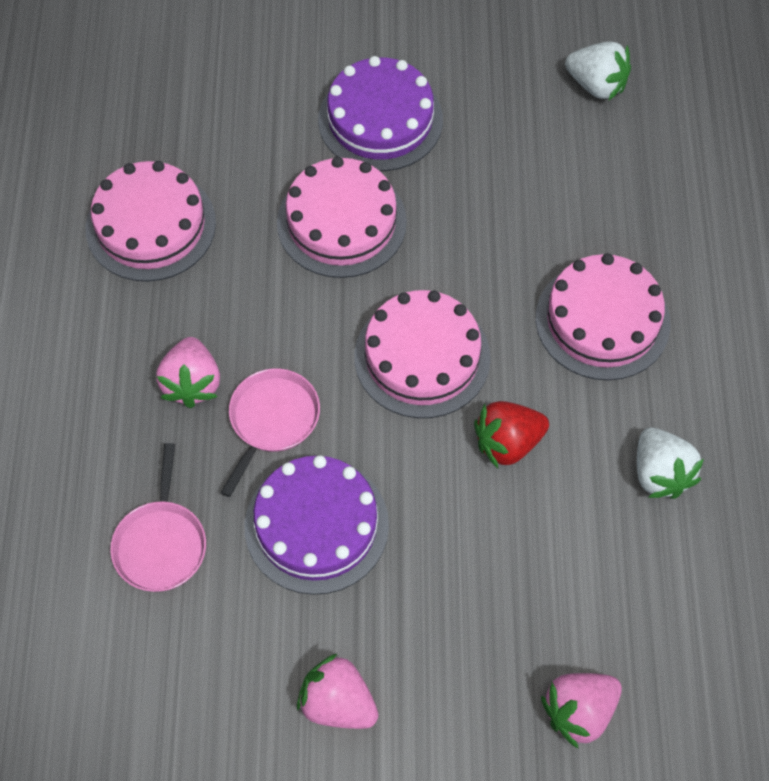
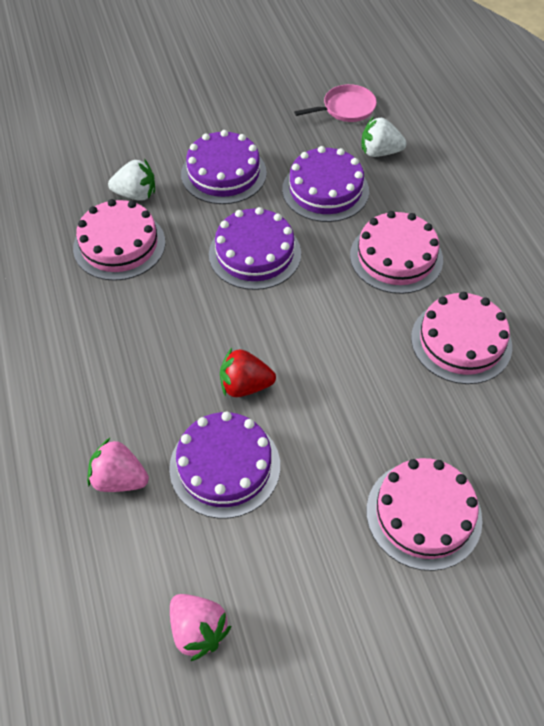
pink pan: 2 -> 1
pink strawberry: 3 -> 2
purple cake: 2 -> 4

